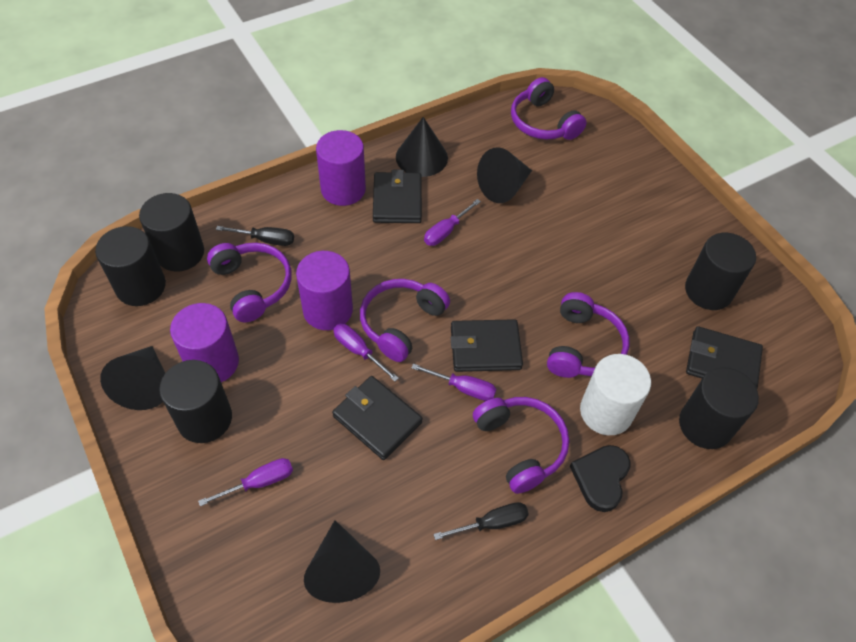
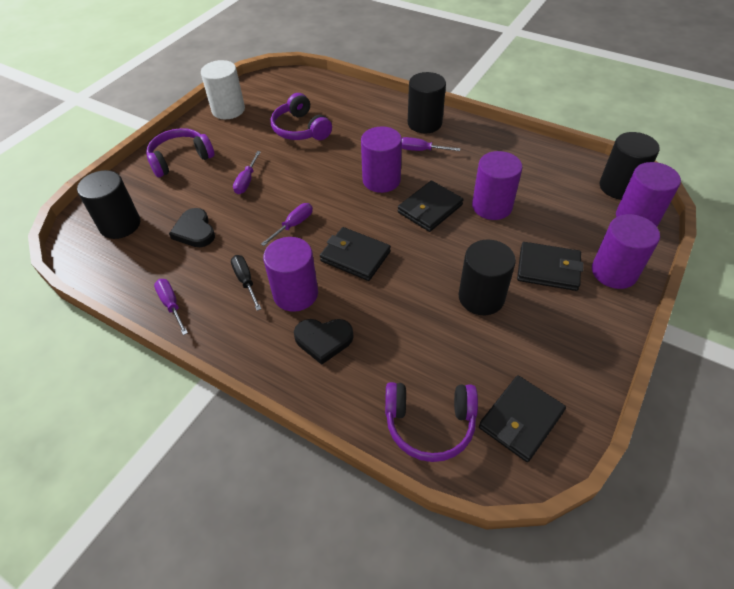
black cone: 4 -> 0
black cylinder: 5 -> 4
black heart: 1 -> 2
black screwdriver: 2 -> 1
purple cylinder: 3 -> 5
purple headphones: 5 -> 3

